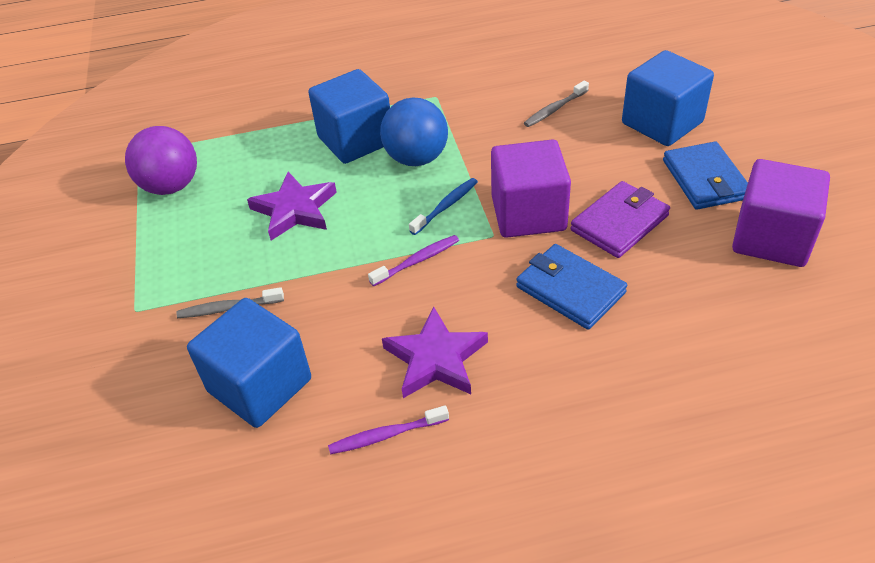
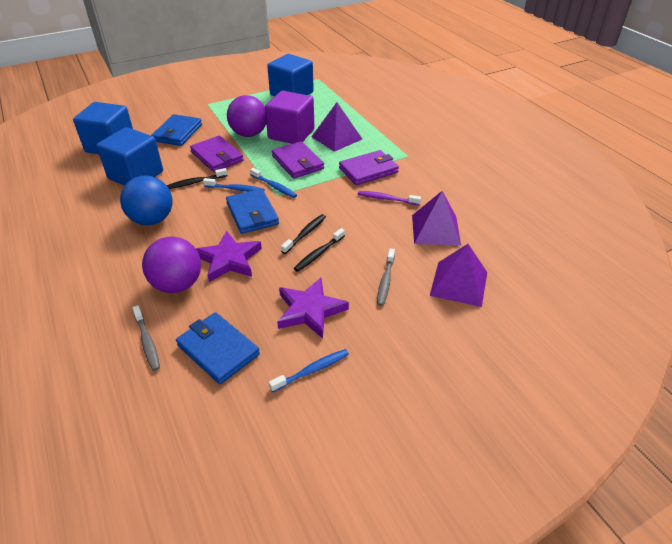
black toothbrush: 0 -> 3
blue toothbrush: 1 -> 3
blue wallet: 2 -> 3
purple ball: 1 -> 2
purple cube: 2 -> 1
purple pyramid: 0 -> 3
purple toothbrush: 2 -> 1
purple wallet: 1 -> 3

